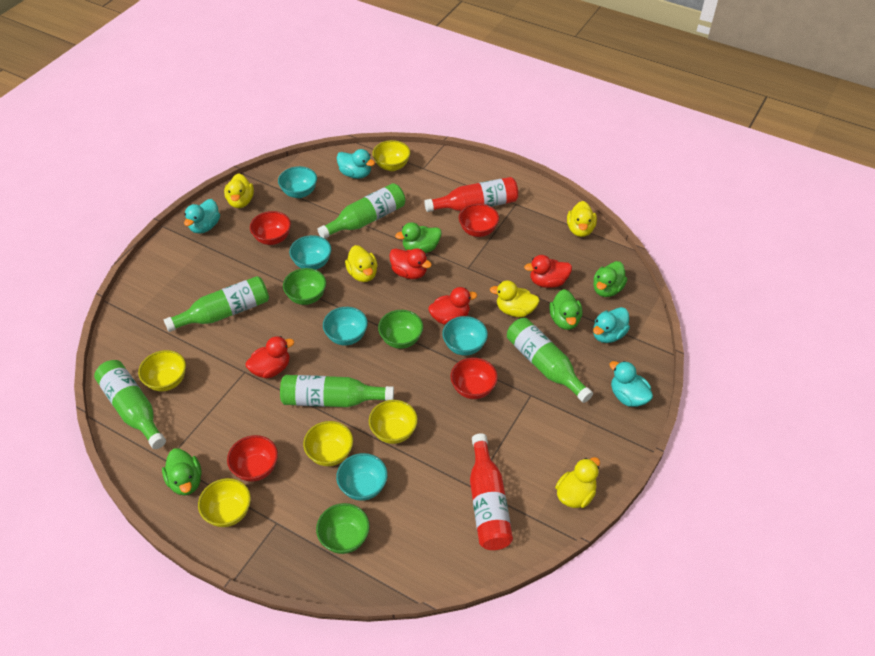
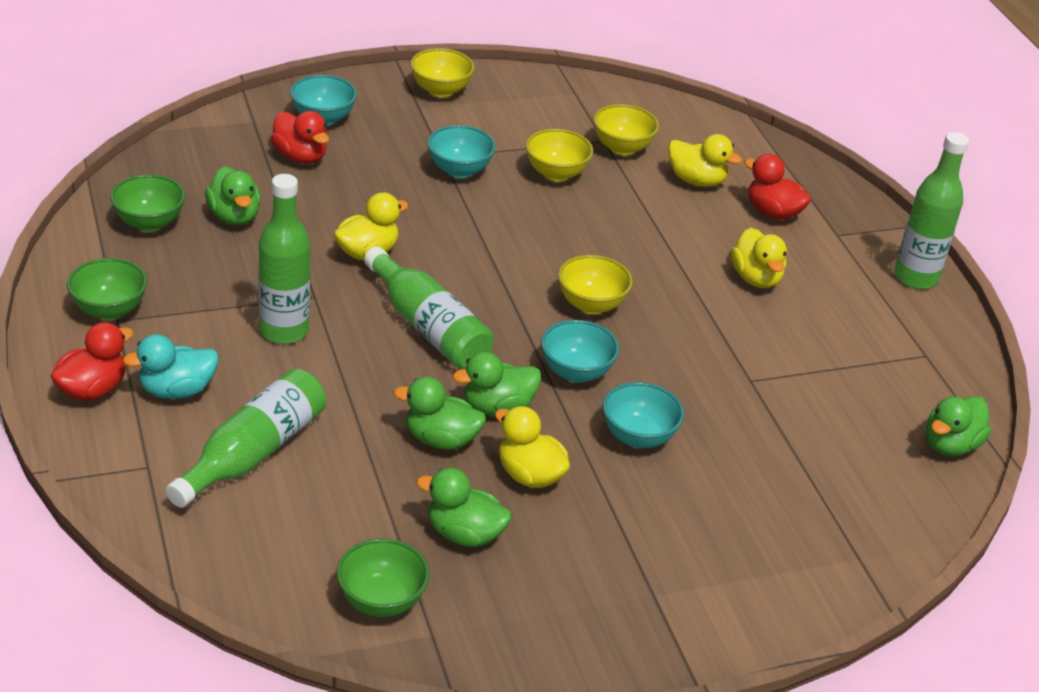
green bottle: 5 -> 4
green duck: 4 -> 5
red bottle: 2 -> 0
red bowl: 4 -> 0
red duck: 4 -> 3
turquoise bowl: 5 -> 4
turquoise duck: 4 -> 1
yellow bowl: 5 -> 4
yellow duck: 5 -> 4

